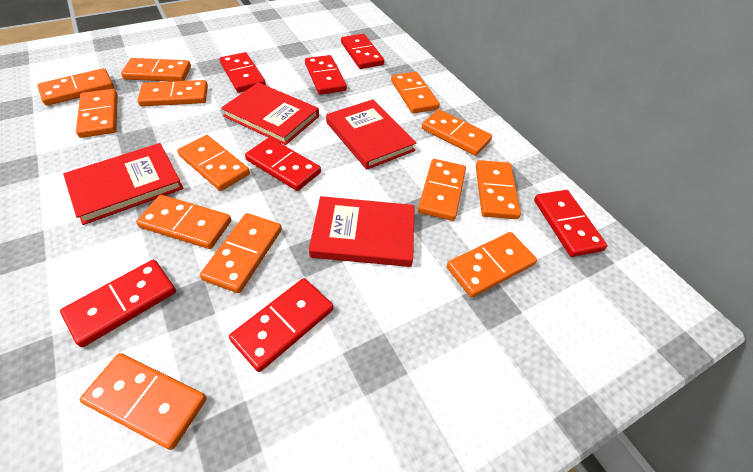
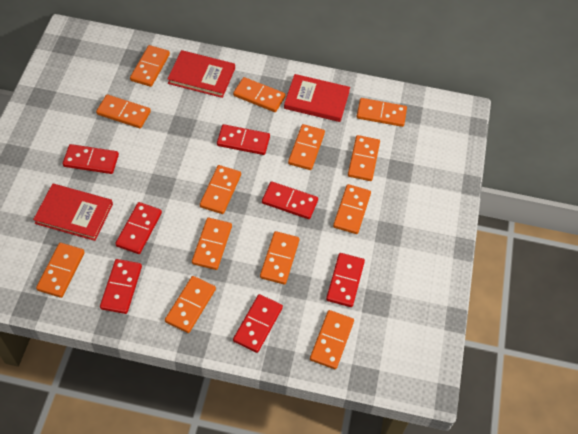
red book: 4 -> 3

